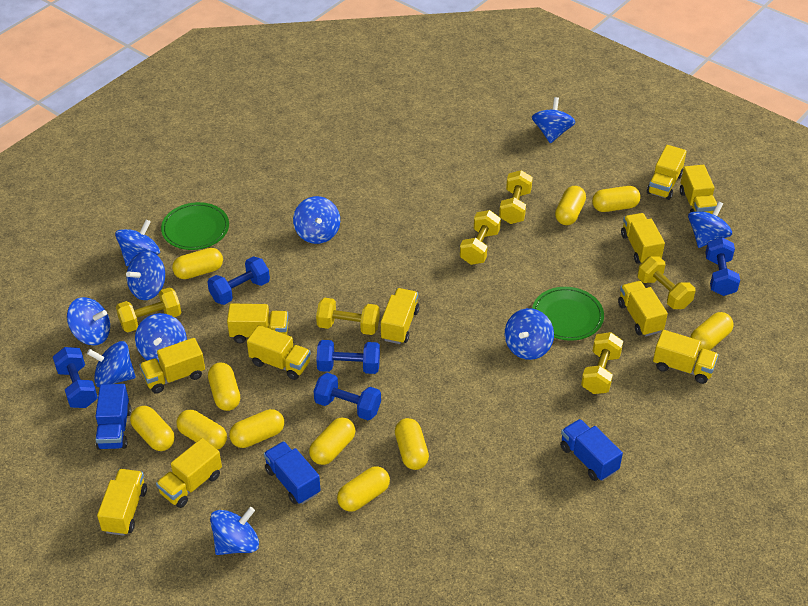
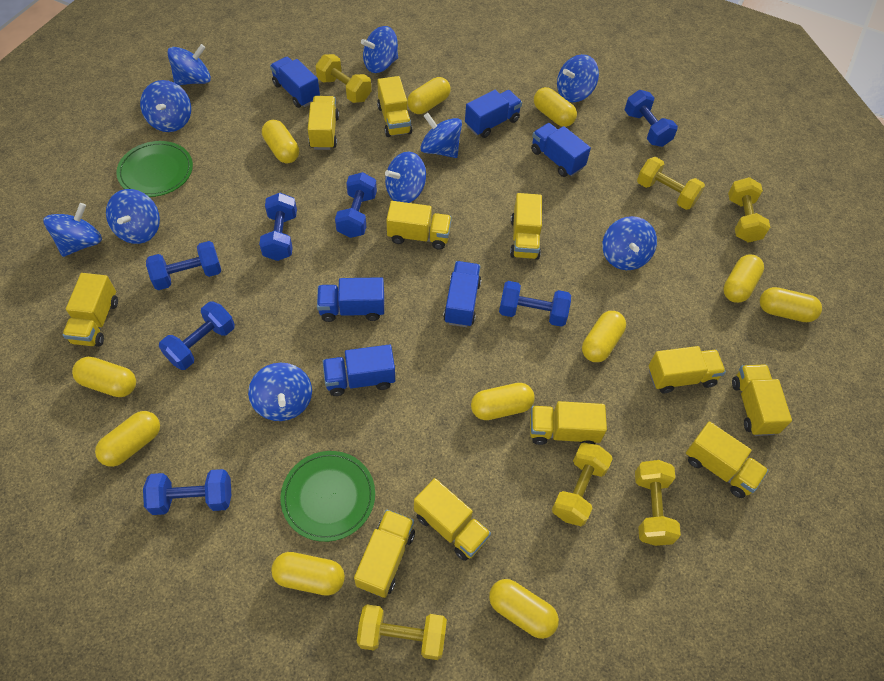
blue dumbbell: 5 -> 7
blue truck: 3 -> 6

